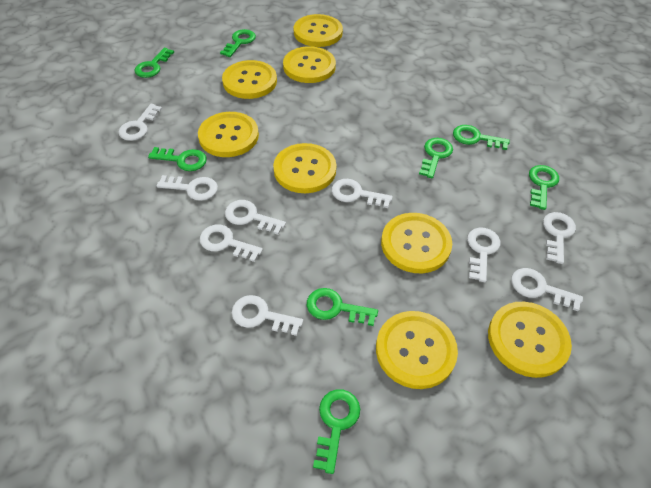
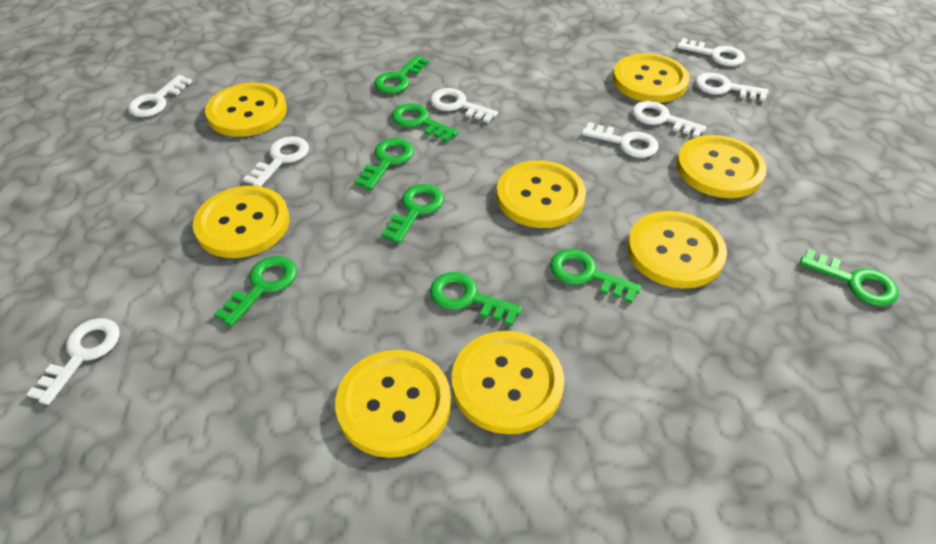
white key: 9 -> 8

